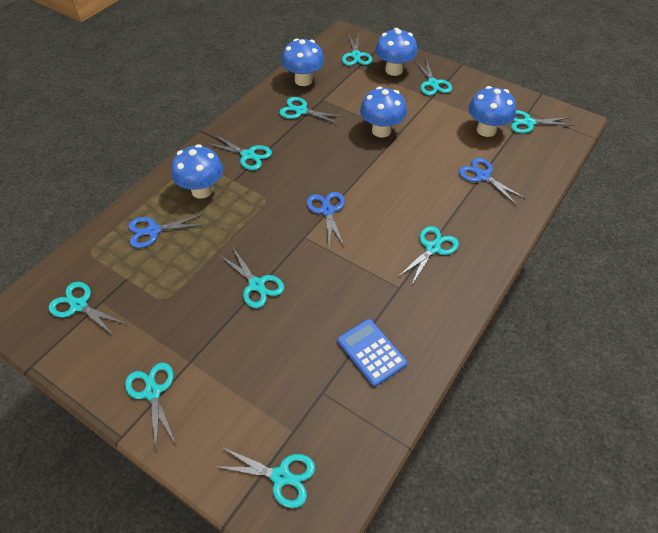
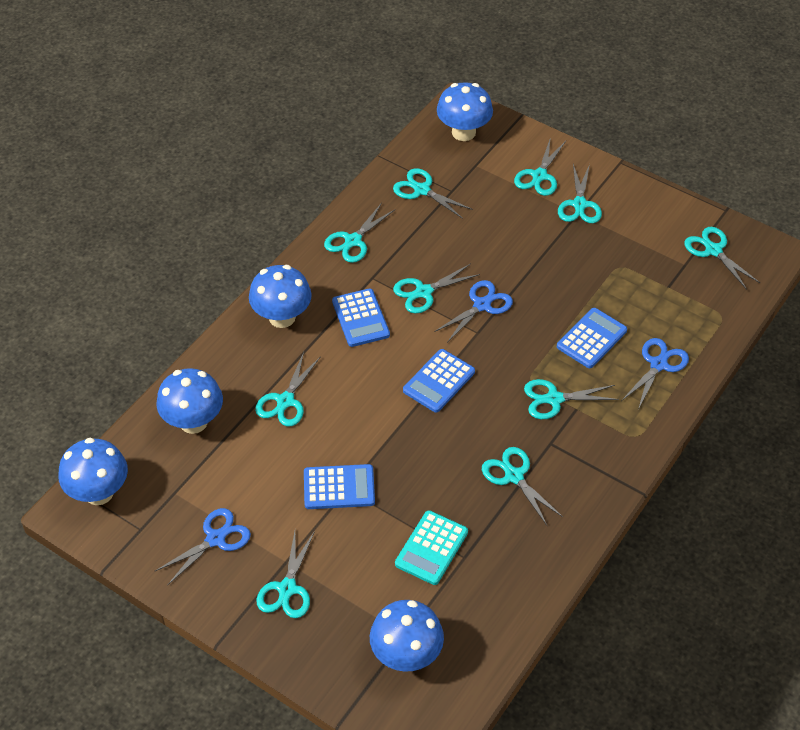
blue calculator: 1 -> 4
turquoise calculator: 0 -> 1

